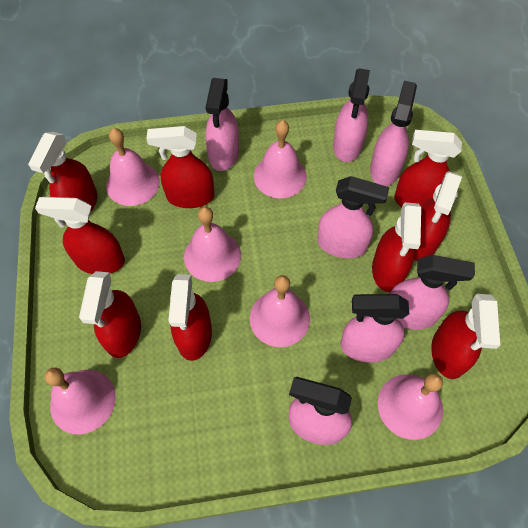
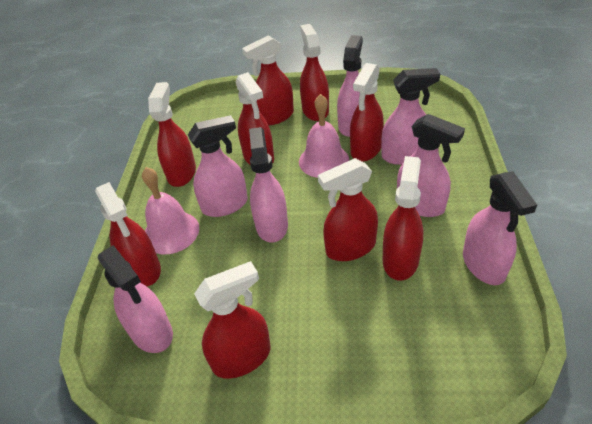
pink bell: 6 -> 2

